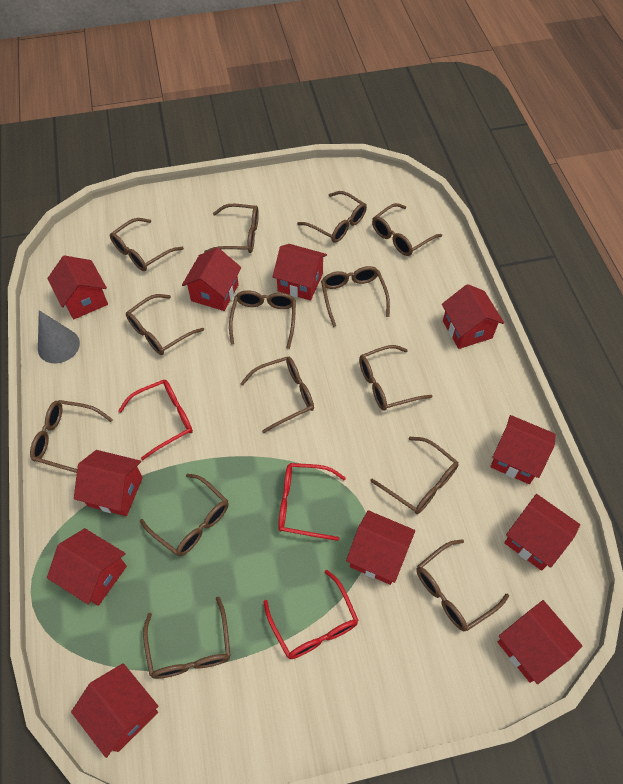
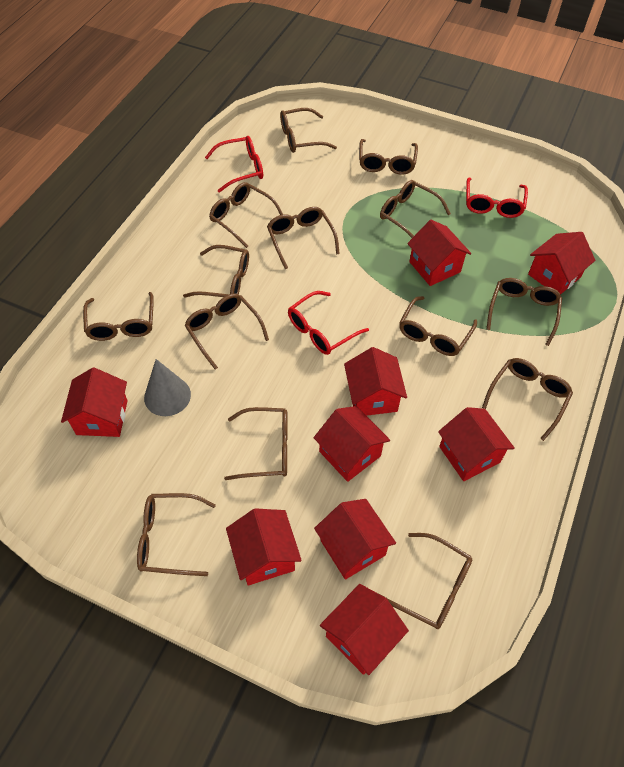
red house: 11 -> 9

